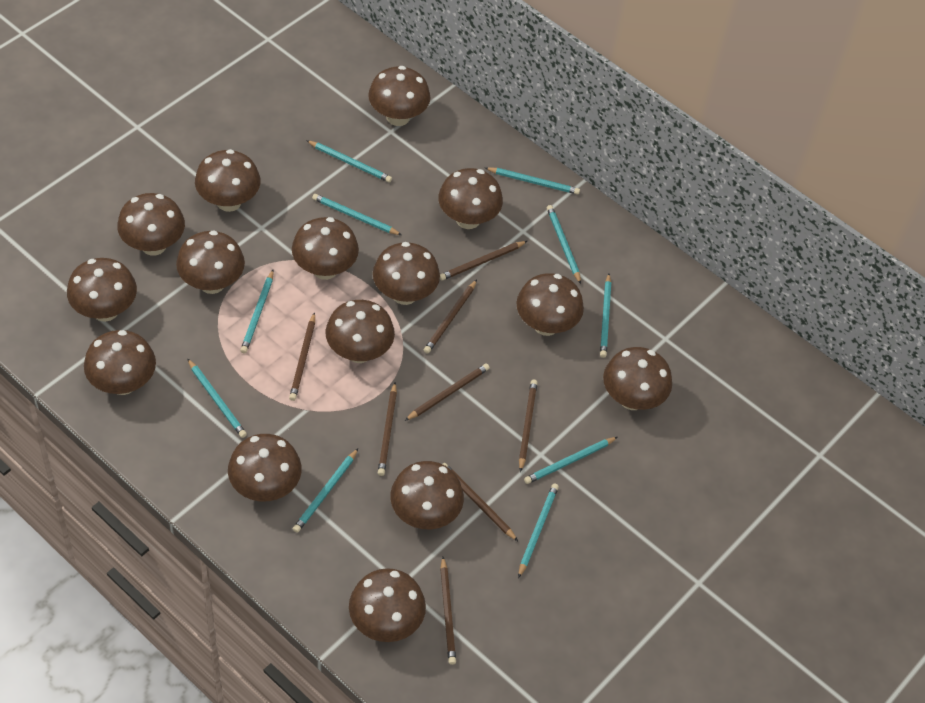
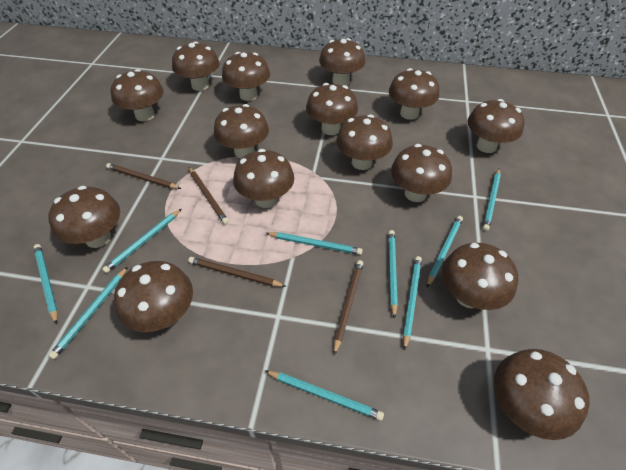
brown pencil: 8 -> 4
turquoise pencil: 10 -> 9

